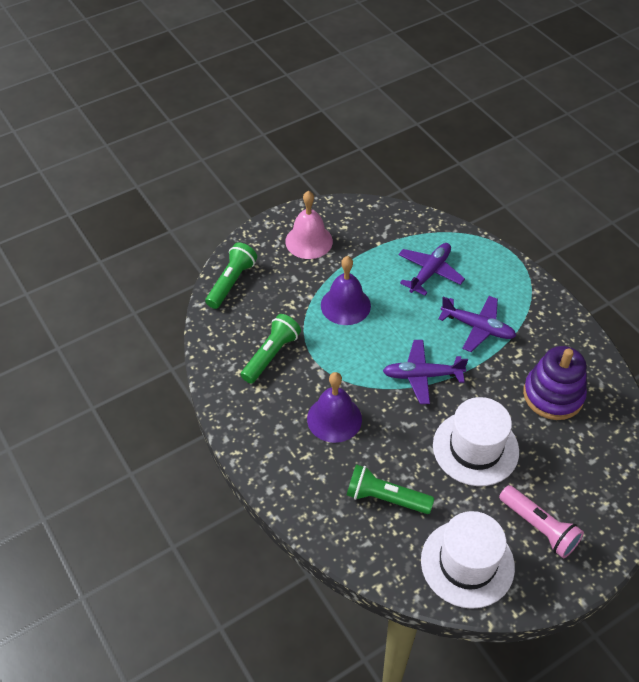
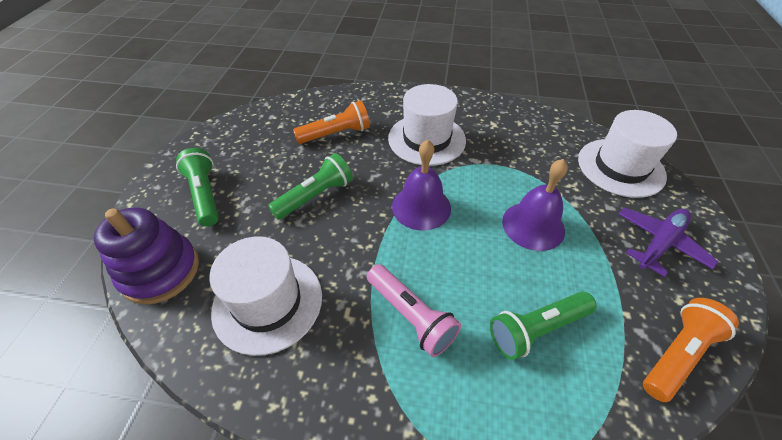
orange flashlight: 0 -> 2
pink bell: 1 -> 0
purple plane: 3 -> 1
white hat: 2 -> 3

